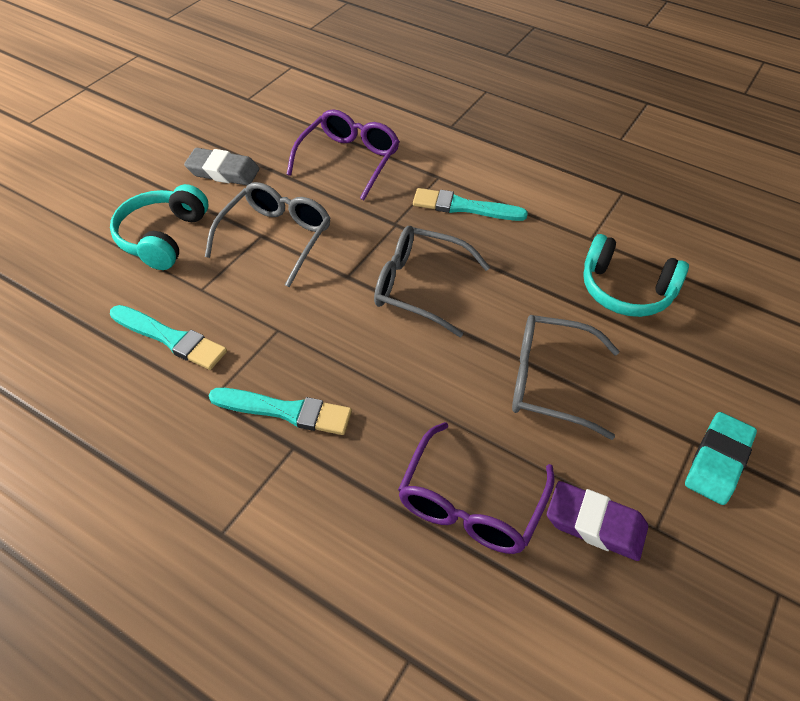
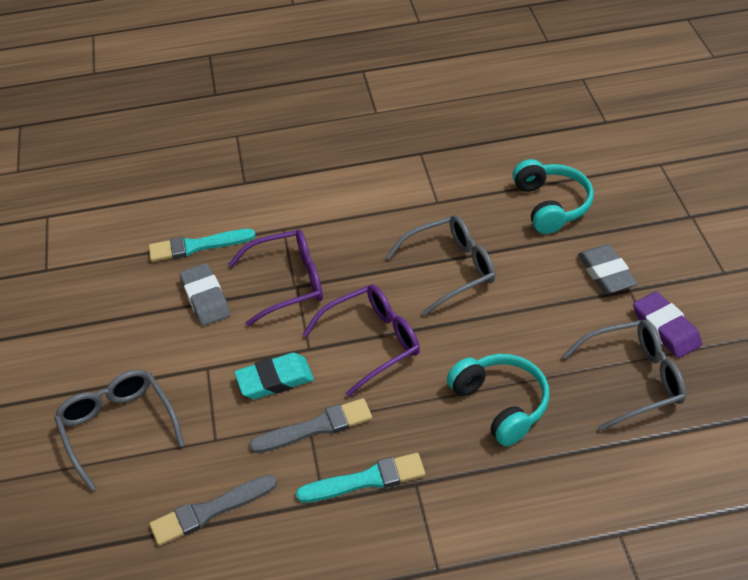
grey brush: 0 -> 2
grey eraser: 1 -> 2
turquoise brush: 3 -> 2

